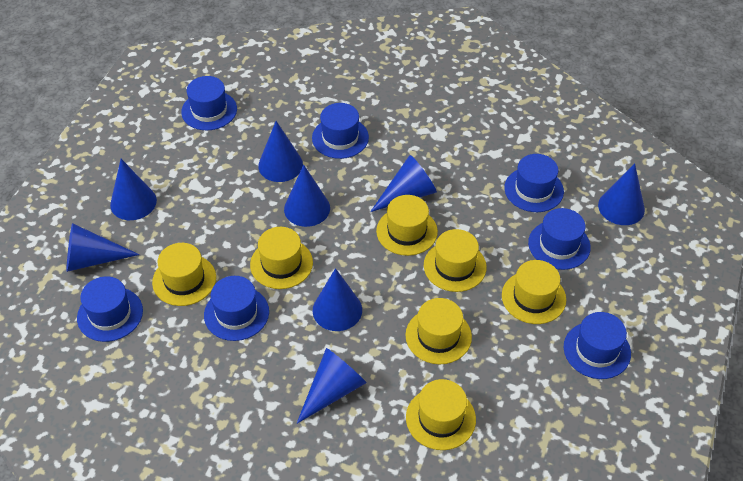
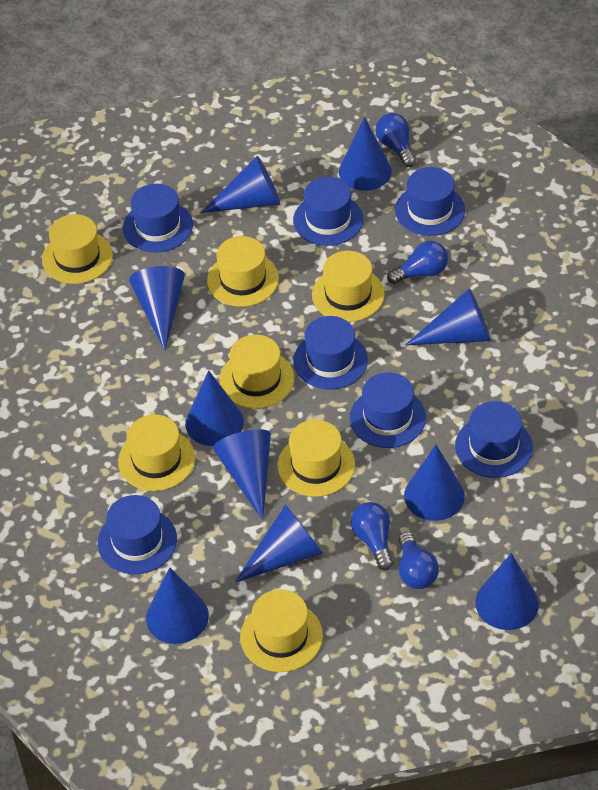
blue cone: 8 -> 10
blue light bulb: 0 -> 4

